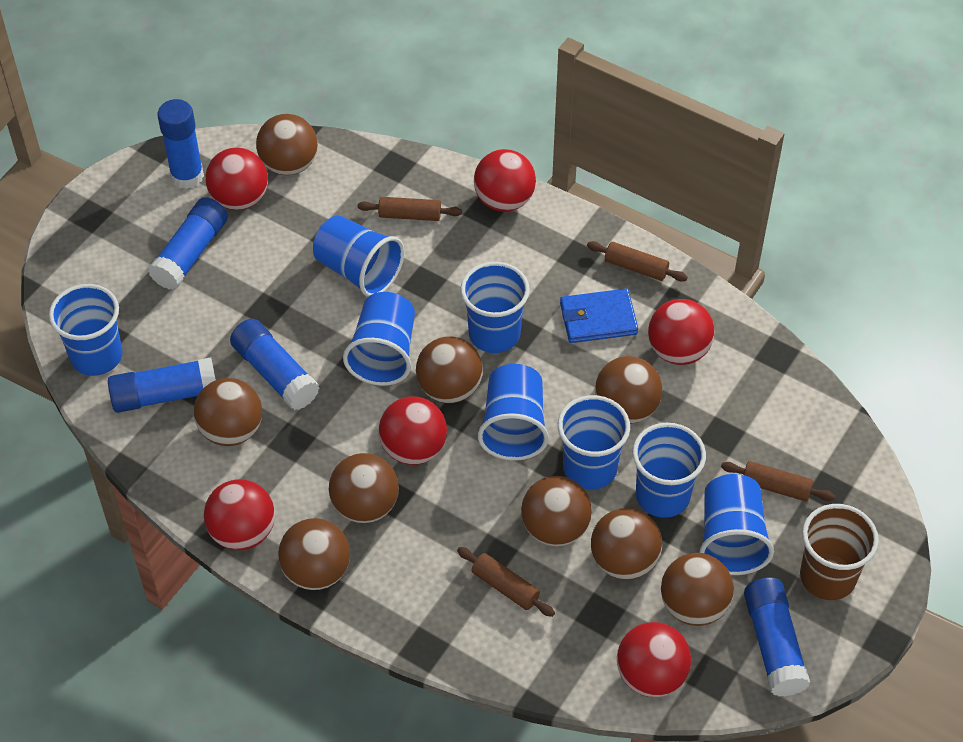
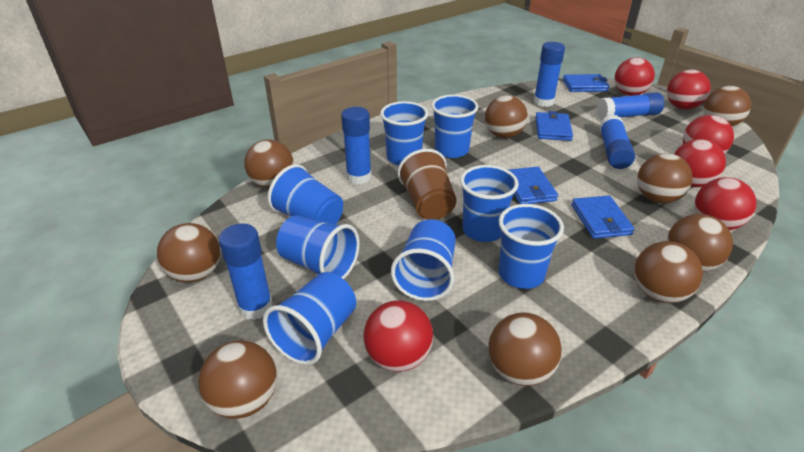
blue wallet: 1 -> 4
brown rolling pin: 4 -> 0

